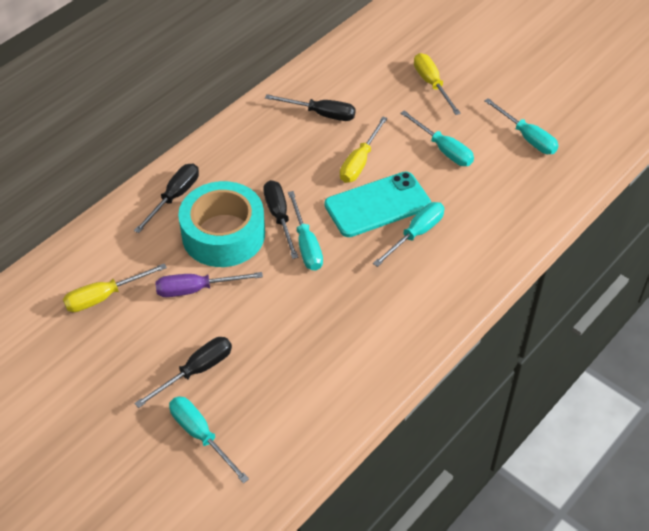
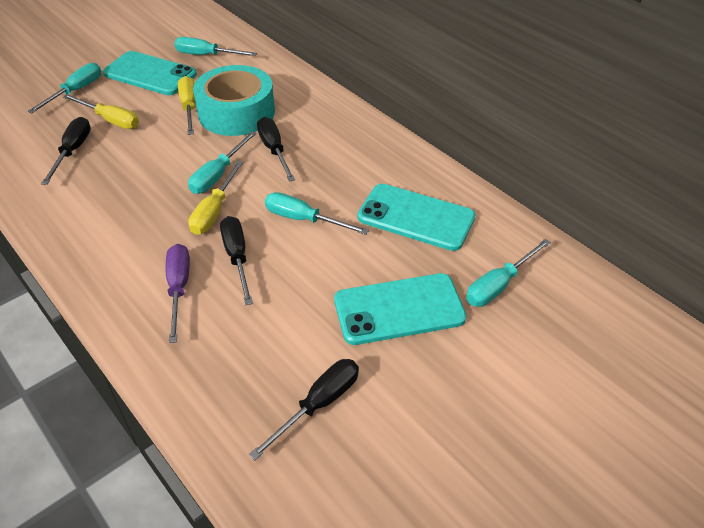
turquoise phone: 1 -> 3

